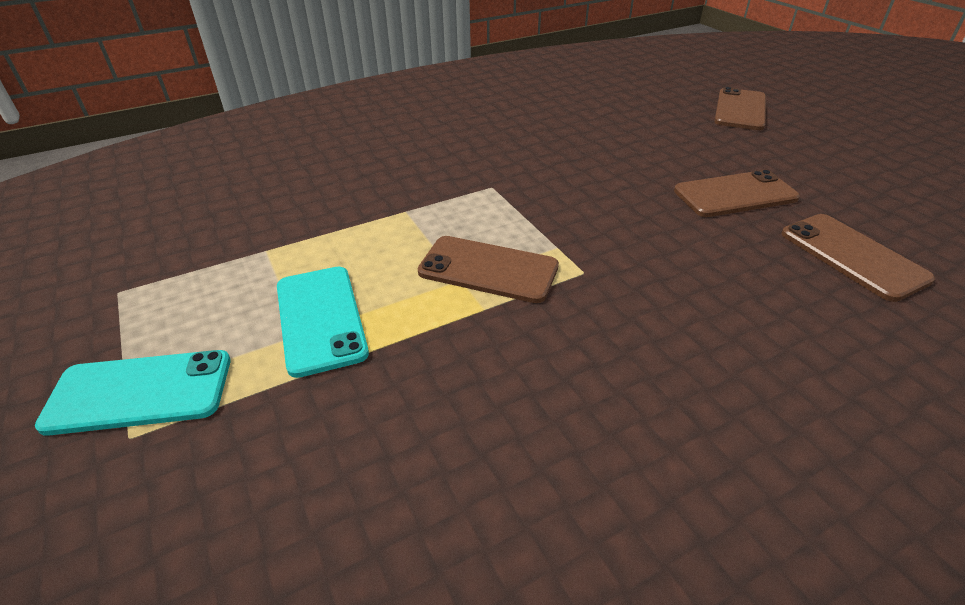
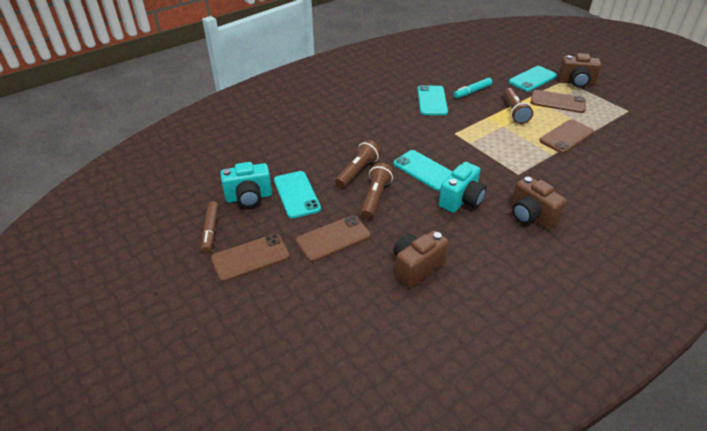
brown camera: 0 -> 3
brown flashlight: 0 -> 3
brown marker: 0 -> 1
turquoise camera: 0 -> 2
turquoise marker: 0 -> 1
turquoise phone: 2 -> 4

